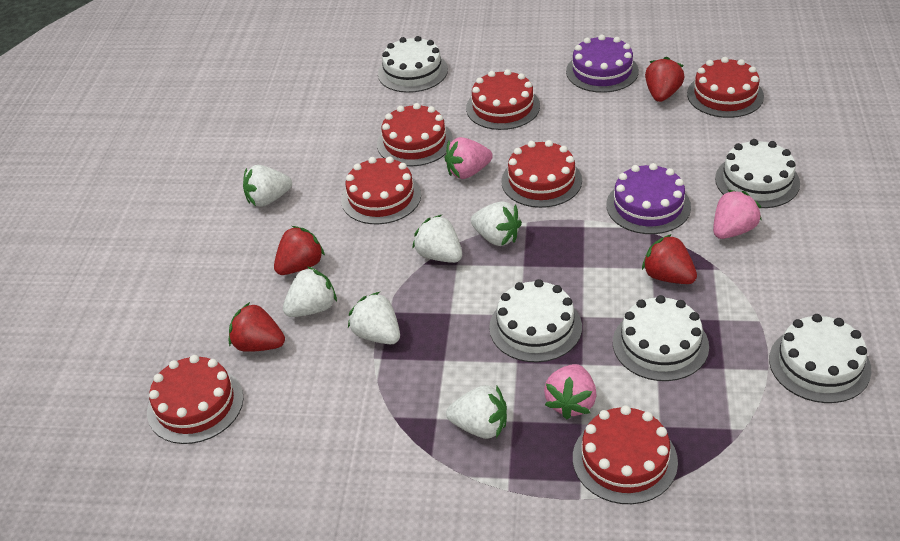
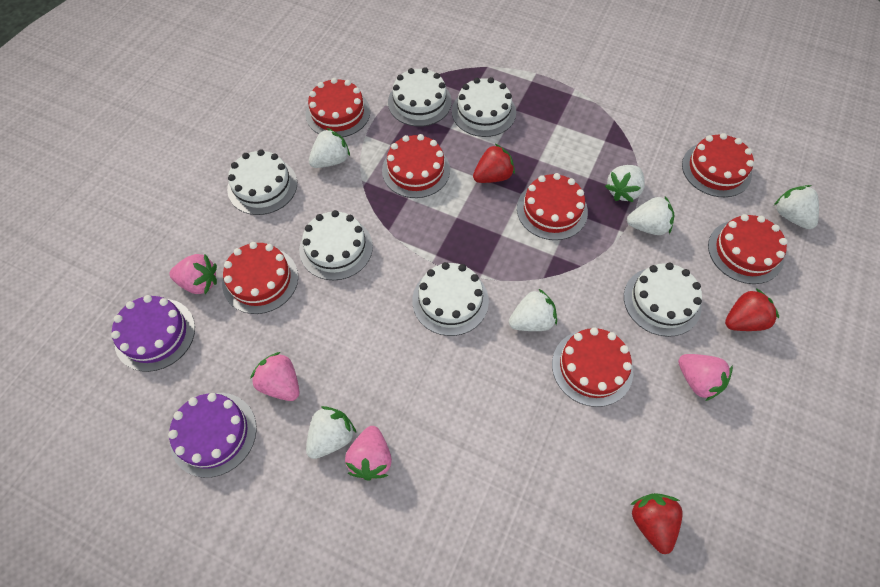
pink strawberry: 3 -> 4
red strawberry: 4 -> 3
white cake: 5 -> 6

